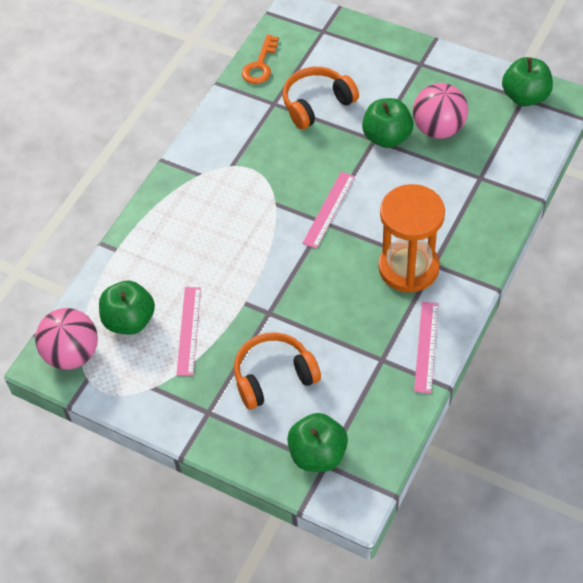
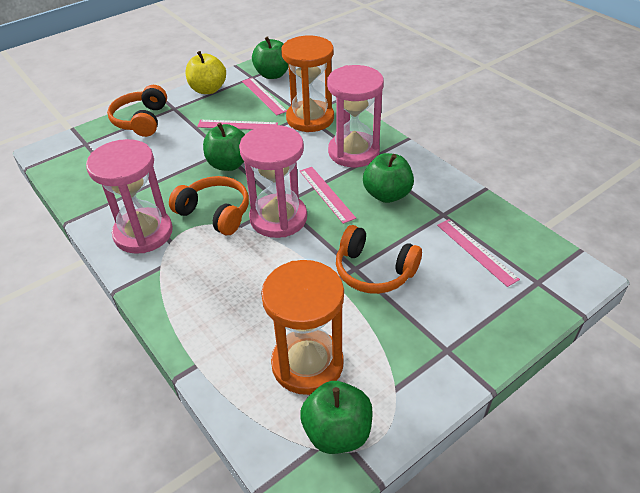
orange headphones: 2 -> 3
orange hourglass: 1 -> 2
orange key: 1 -> 0
pink ball: 2 -> 0
pink hourglass: 0 -> 3
pink ruler: 3 -> 4
yellow apple: 0 -> 1

